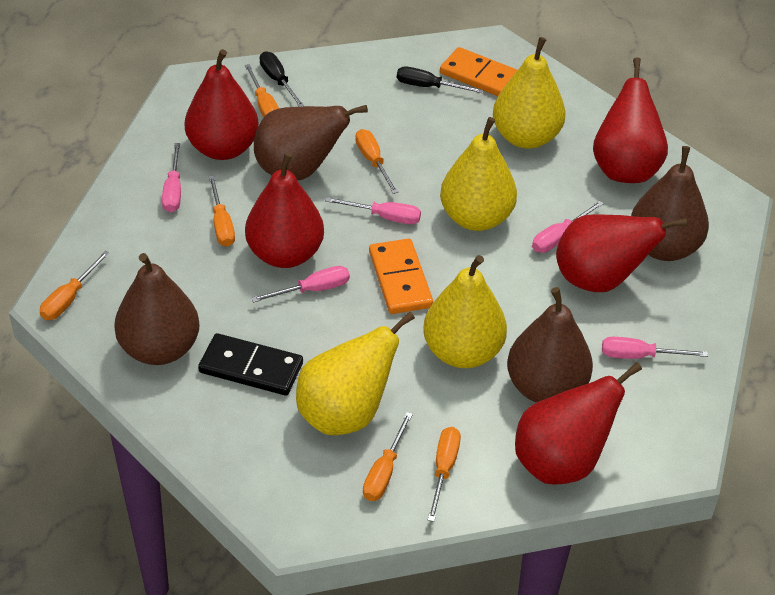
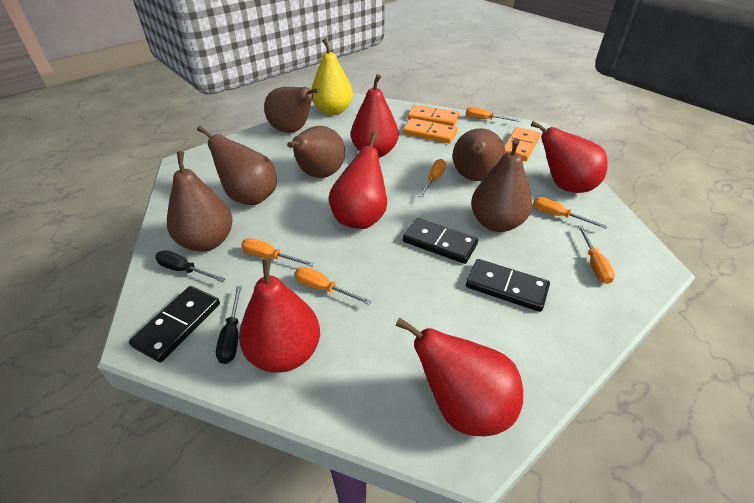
black domino: 1 -> 3
brown pear: 4 -> 6
orange domino: 2 -> 3
pink screwdriver: 5 -> 0
yellow pear: 4 -> 1

